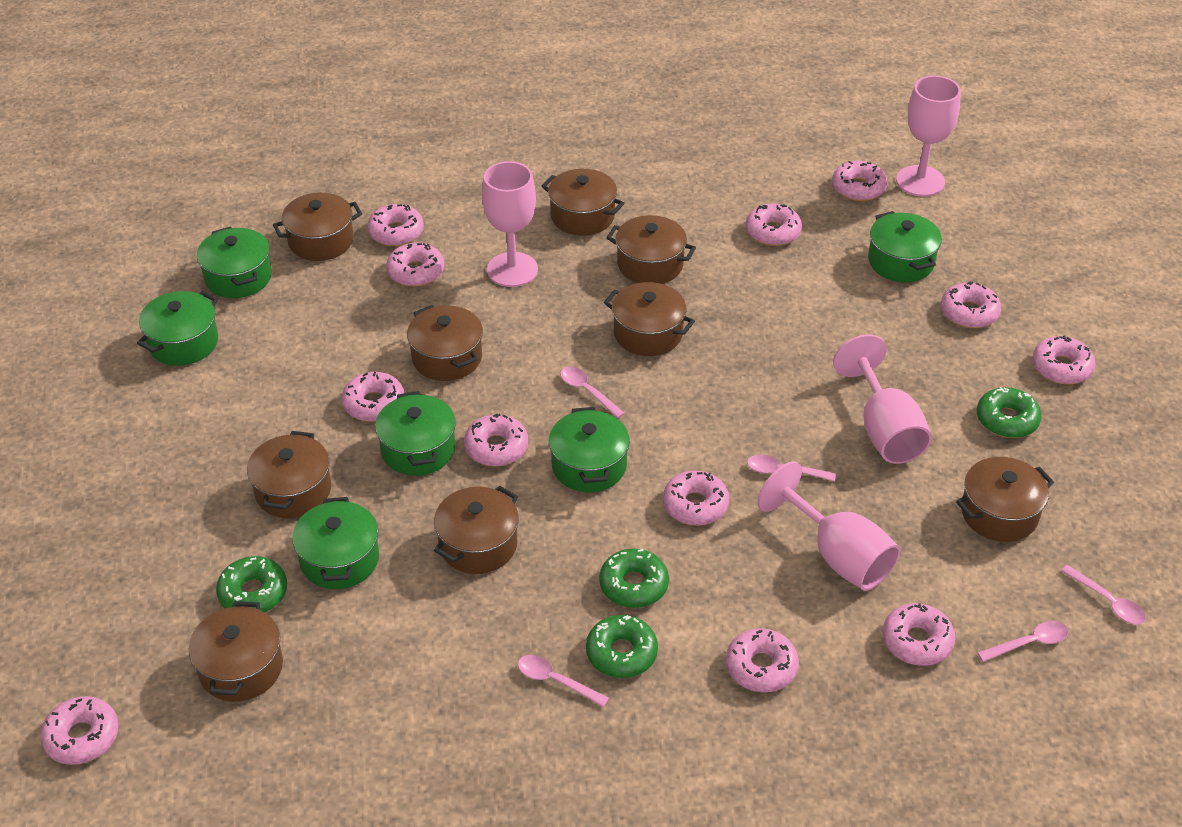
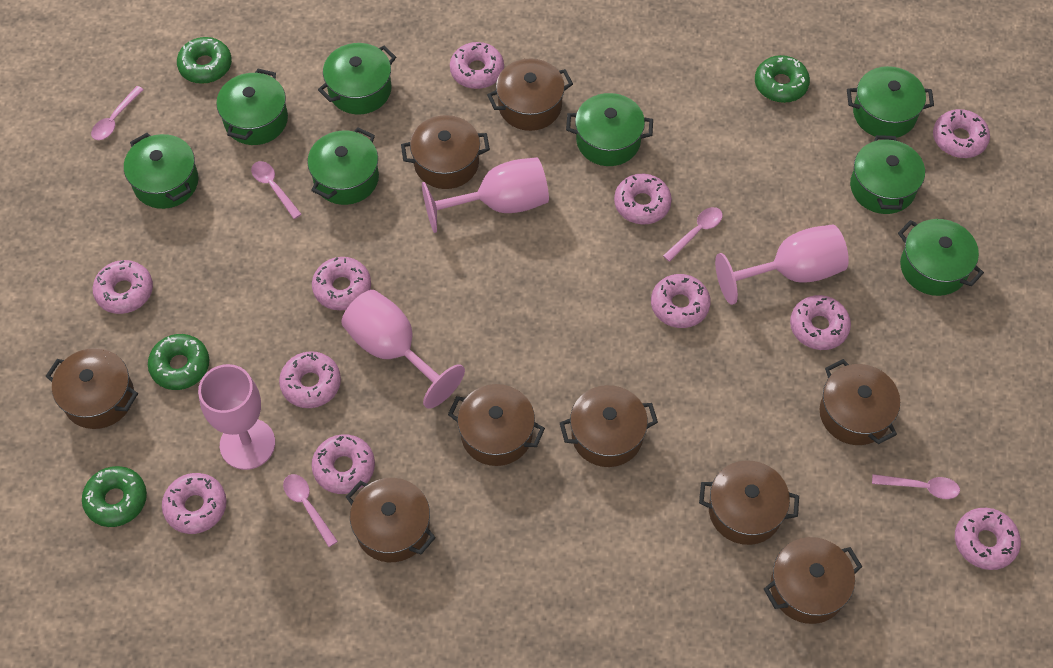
green pot: 6 -> 8
pink donut: 12 -> 11

